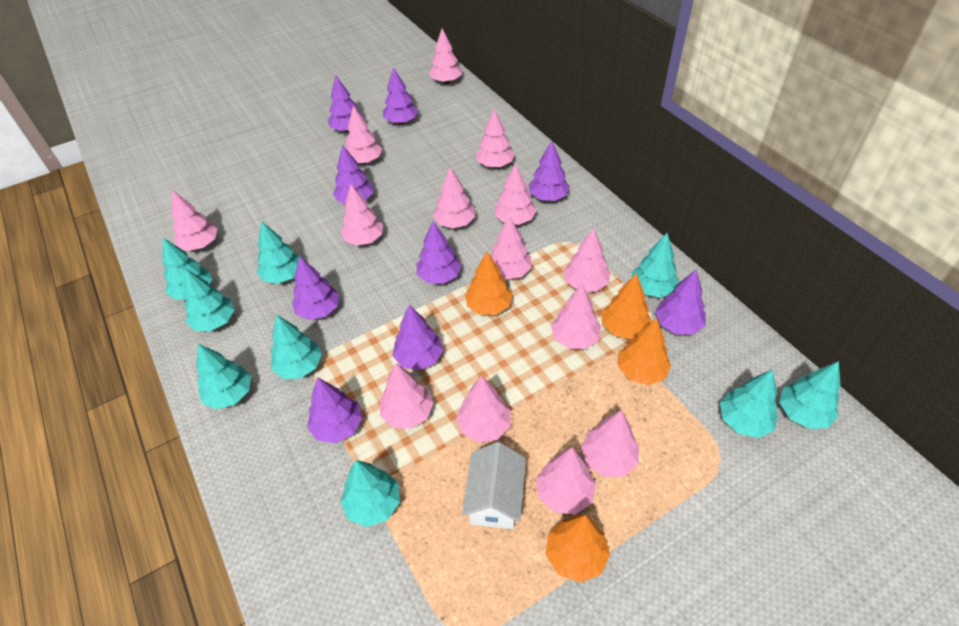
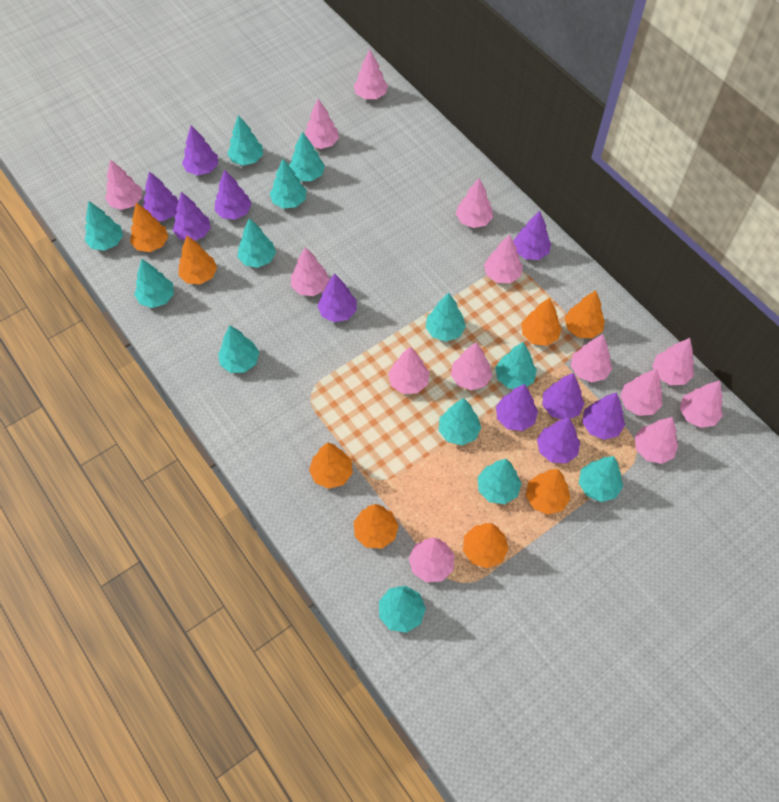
orange tree: 4 -> 8
purple tree: 9 -> 10
turquoise tree: 9 -> 13
white house: 1 -> 0

